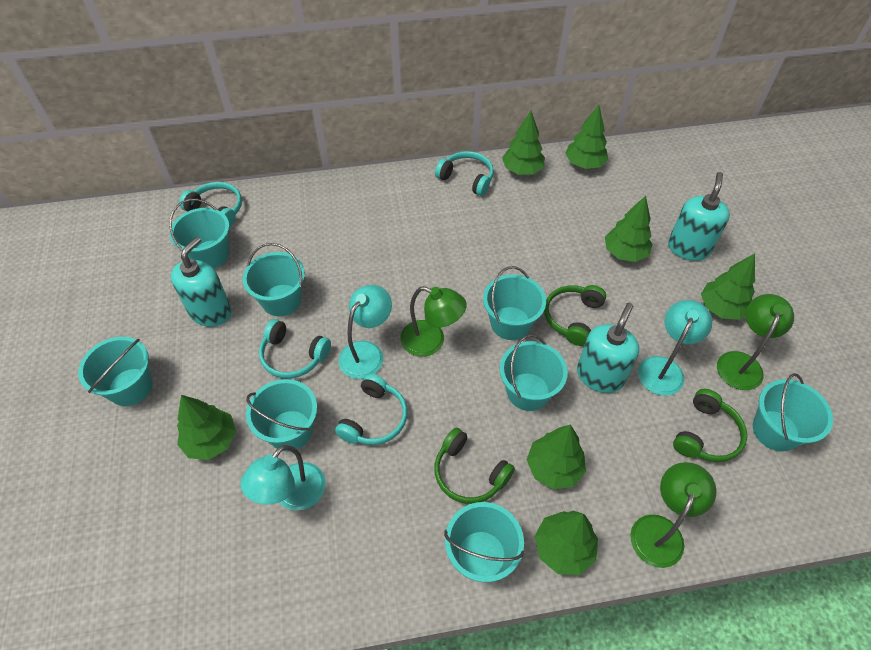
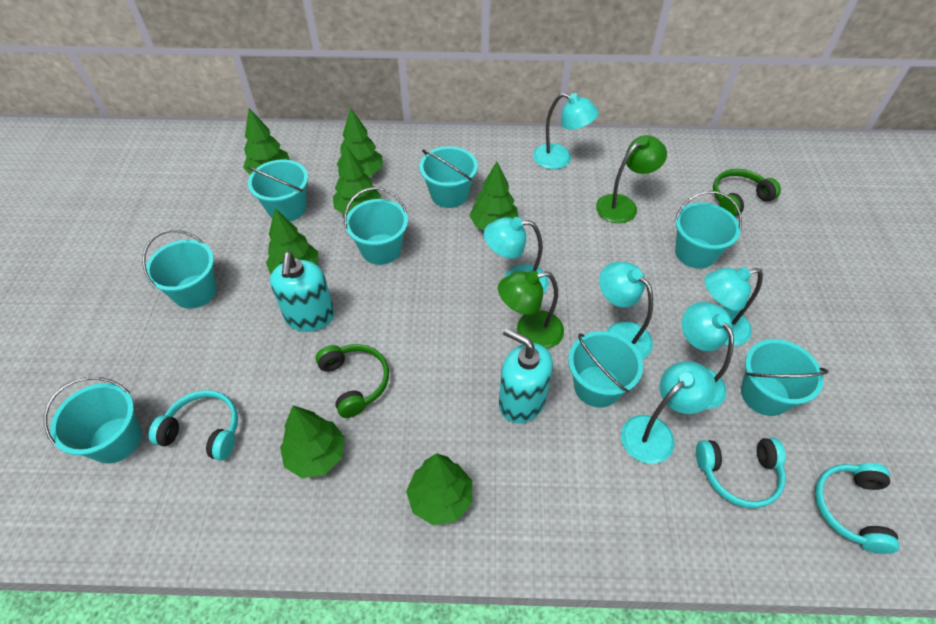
green headphones: 3 -> 2
green lamp: 3 -> 2
turquoise headphones: 4 -> 3
turquoise lamp: 3 -> 6
turquoise soap dispenser: 3 -> 2

